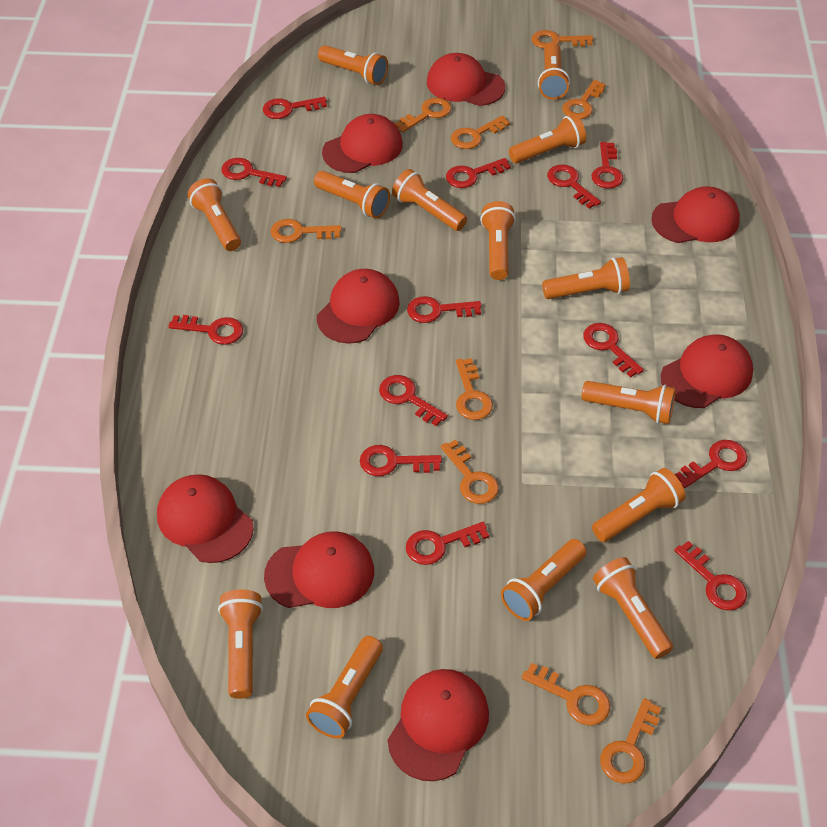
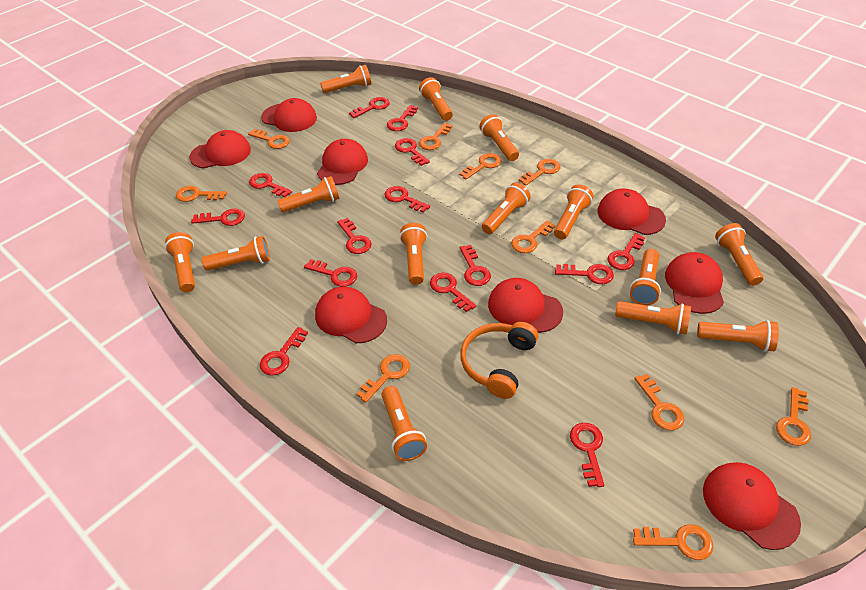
orange headphones: 0 -> 1
orange key: 9 -> 10
red key: 13 -> 14

